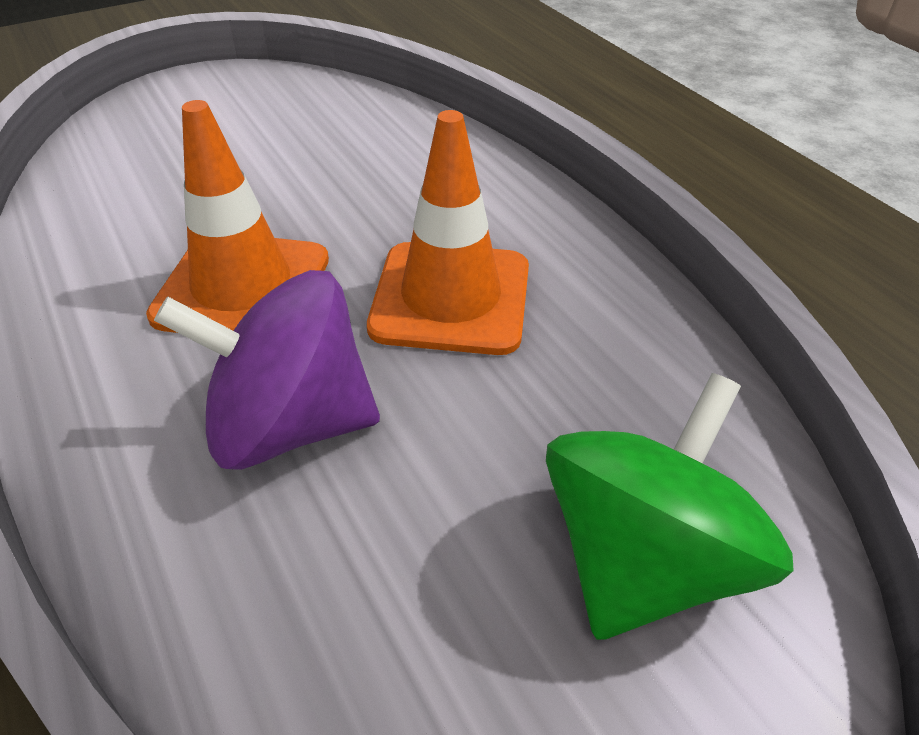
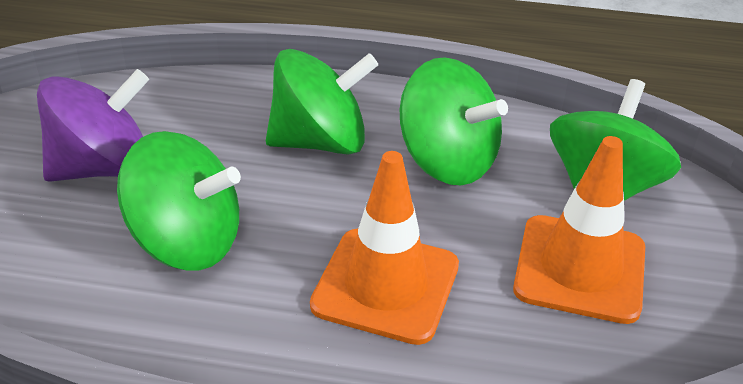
green spinning top: 1 -> 4

